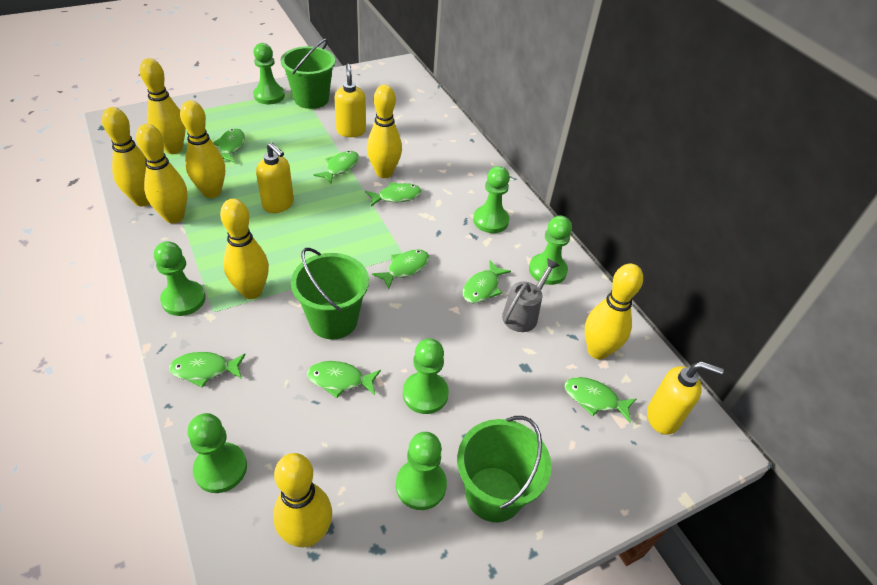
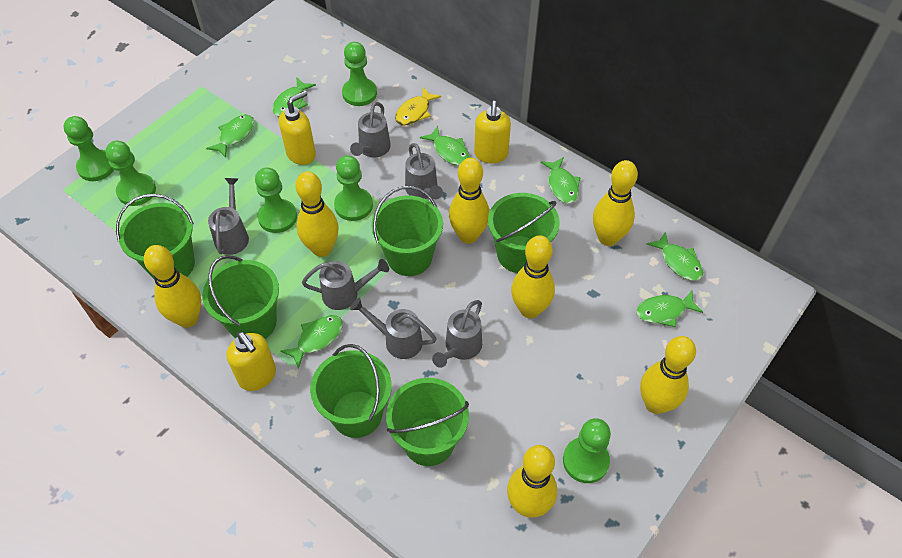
green bucket: 3 -> 6
green fish: 8 -> 7
green pawn: 7 -> 6
grey watering can: 1 -> 6
yellow bowling pin: 8 -> 7
yellow fish: 0 -> 1

